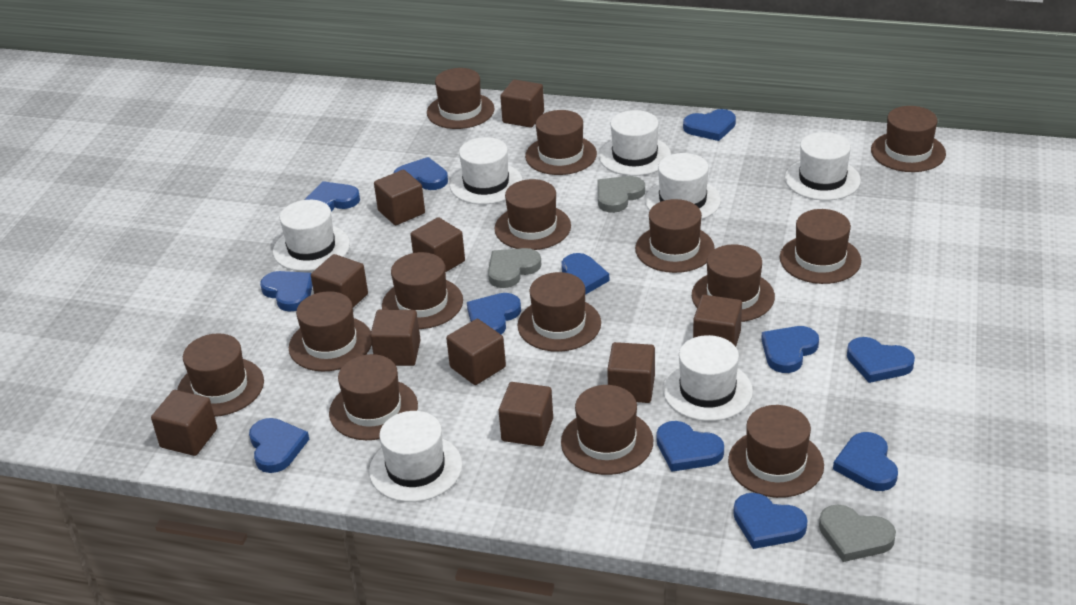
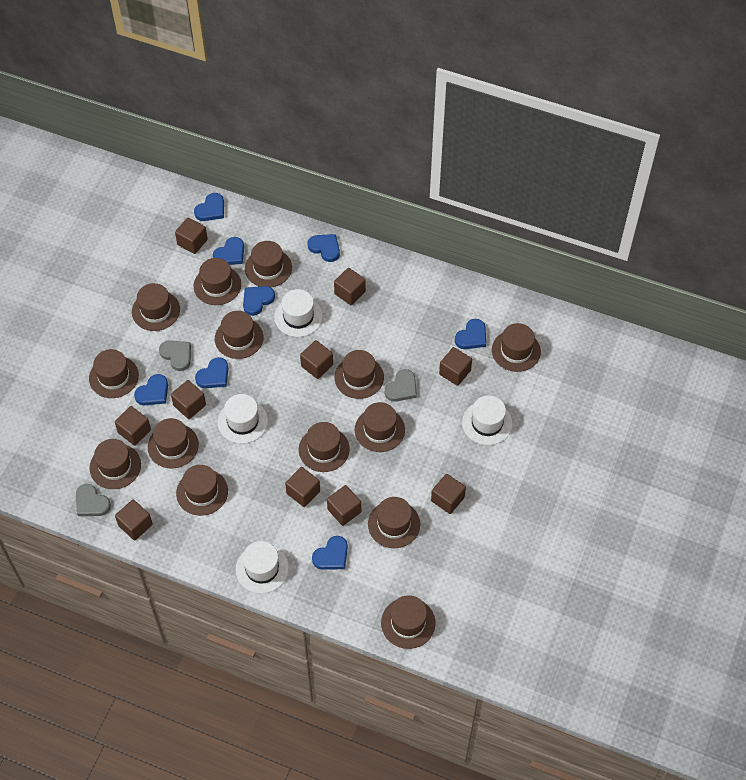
blue heart: 12 -> 8
white hat: 7 -> 4

